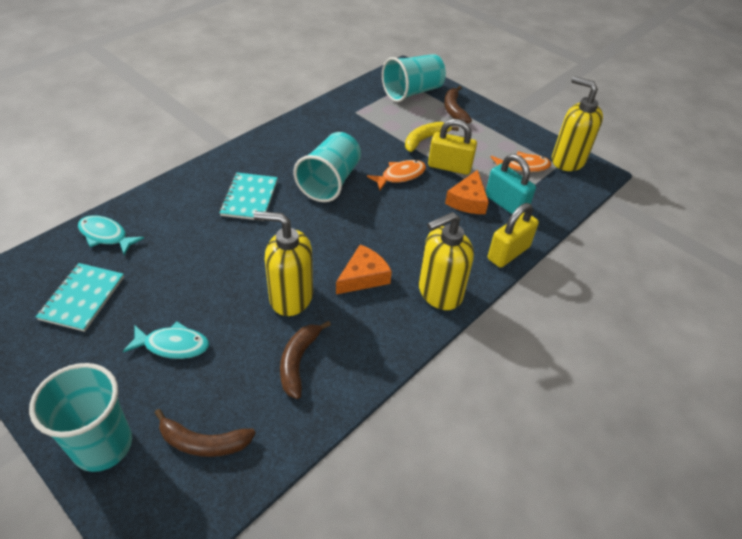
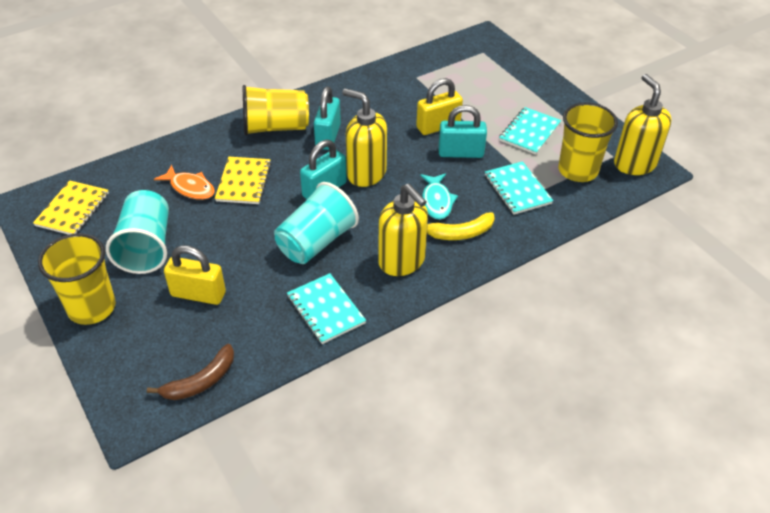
brown banana: 3 -> 1
orange cheese: 2 -> 0
orange fish: 2 -> 1
turquoise cup: 3 -> 2
turquoise fish: 2 -> 1
turquoise notebook: 2 -> 3
turquoise padlock: 1 -> 3
yellow cup: 0 -> 3
yellow notebook: 0 -> 2

